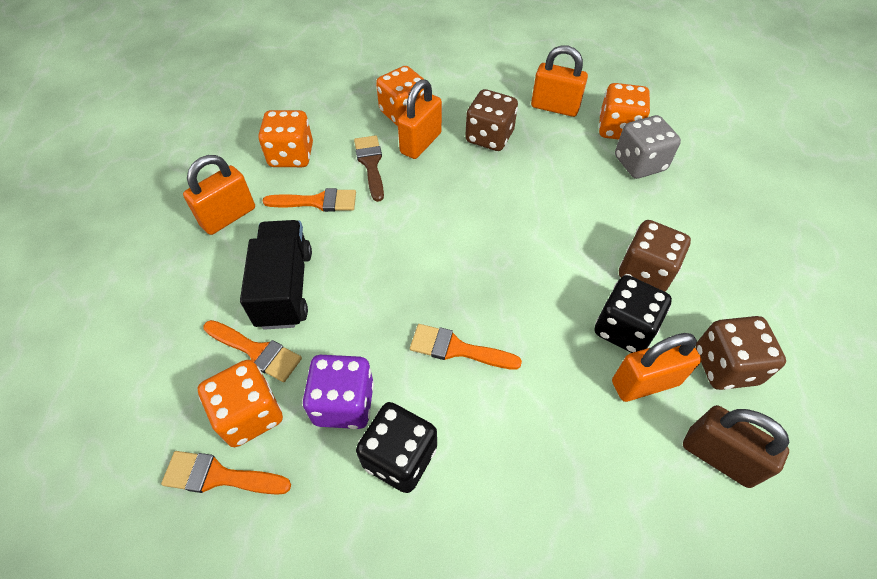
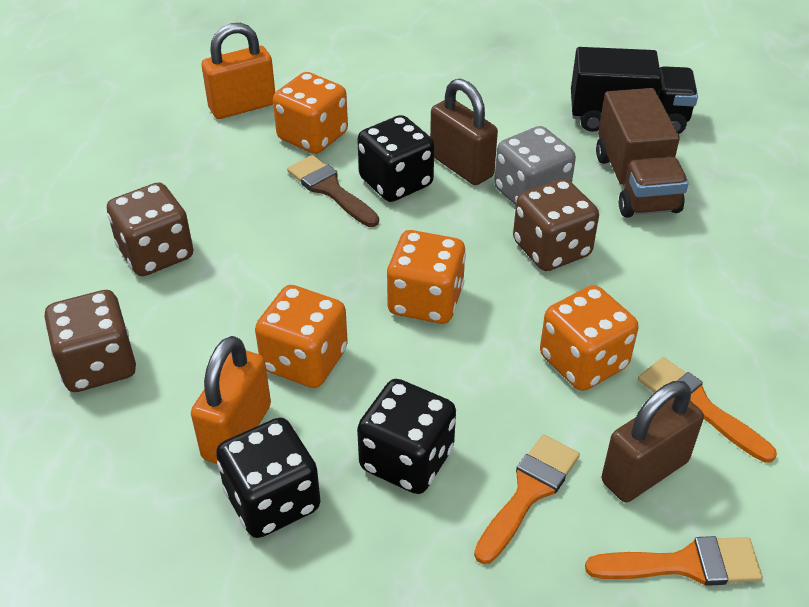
black dice: 2 -> 3
brown padlock: 1 -> 2
brown truck: 0 -> 1
orange brush: 4 -> 3
orange padlock: 4 -> 2
purple dice: 1 -> 0

